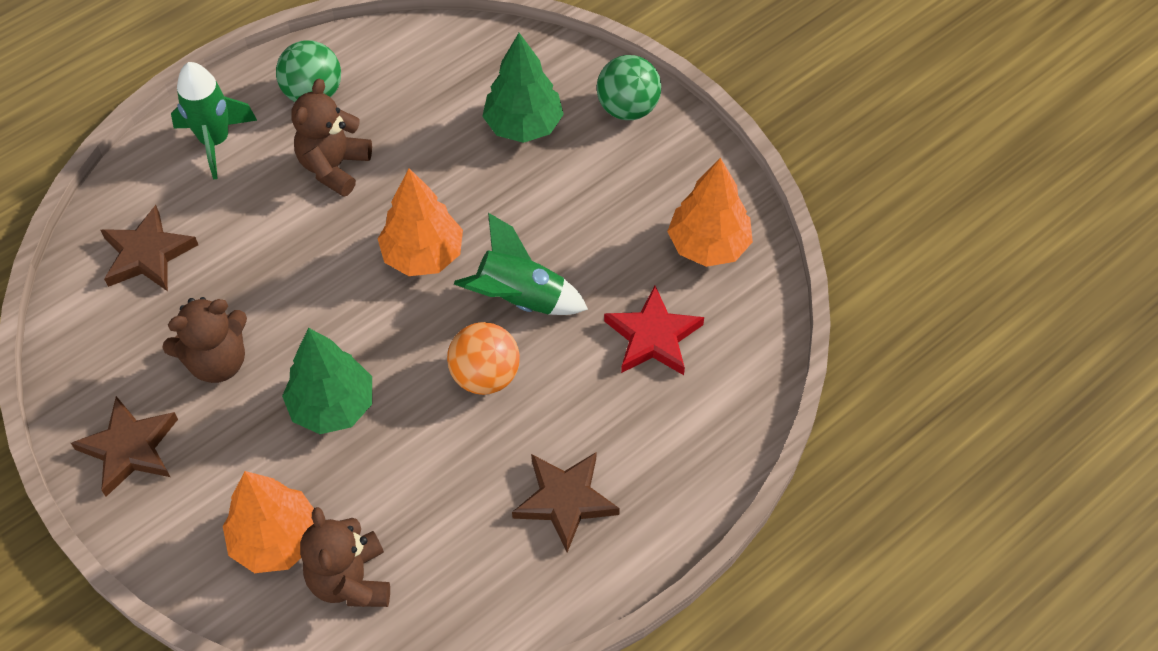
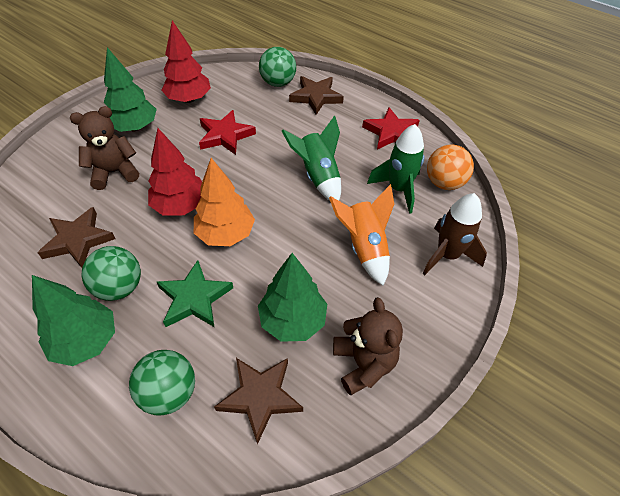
brown rocket: 0 -> 1
brown teddy bear: 3 -> 2
green ball: 2 -> 3
green star: 0 -> 1
green tree: 2 -> 3
orange rocket: 0 -> 1
orange tree: 3 -> 1
red star: 1 -> 2
red tree: 0 -> 2

